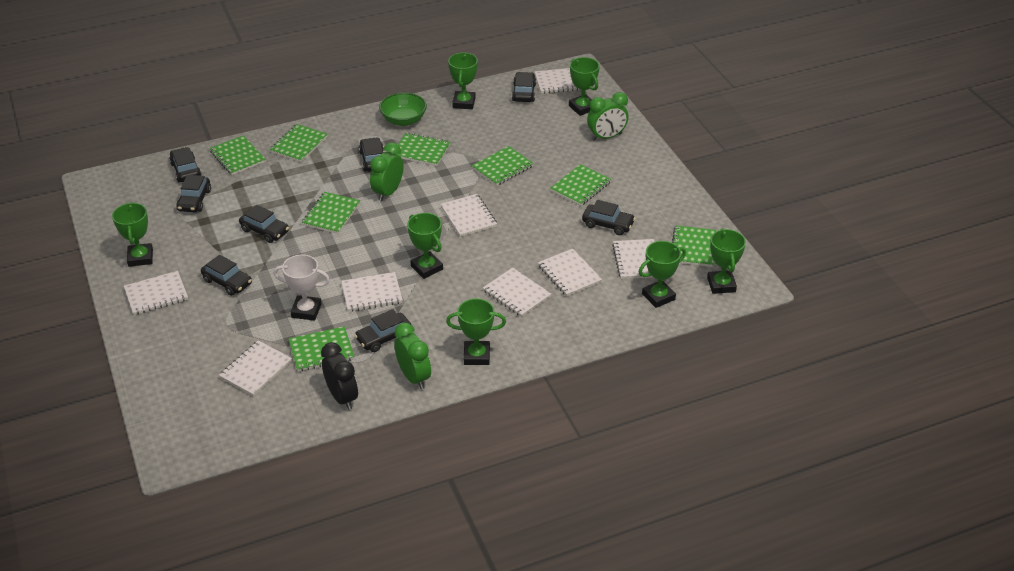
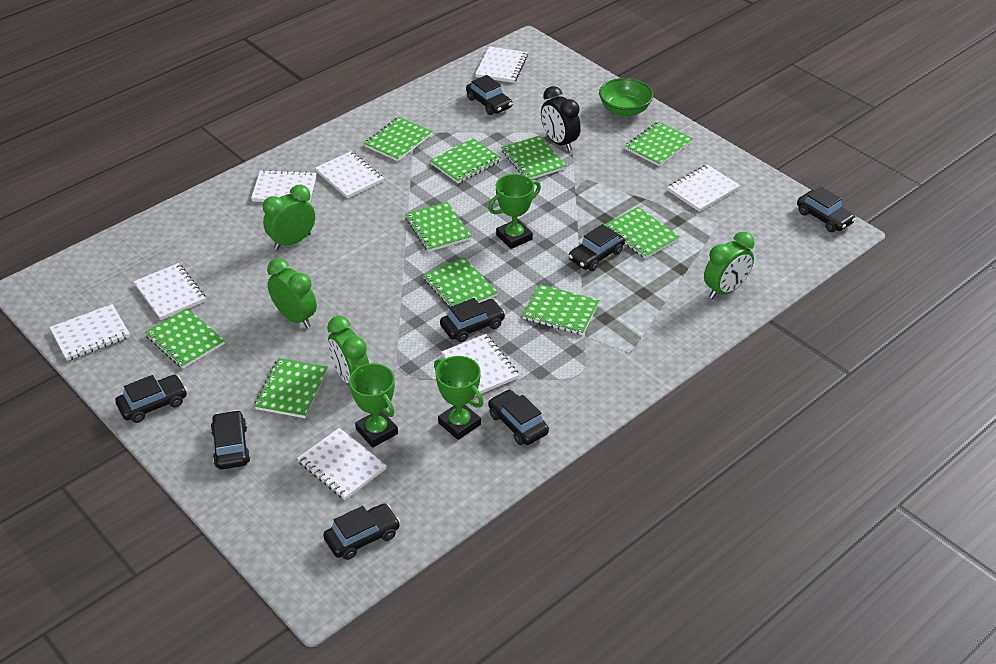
green clock: 3 -> 4
green notebook: 8 -> 10
green trophy: 7 -> 3
white trophy: 1 -> 0

